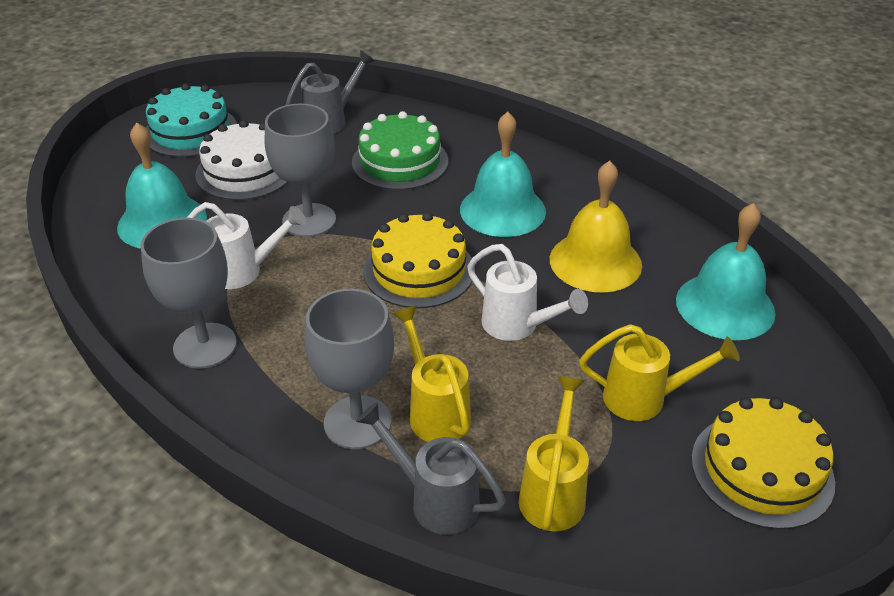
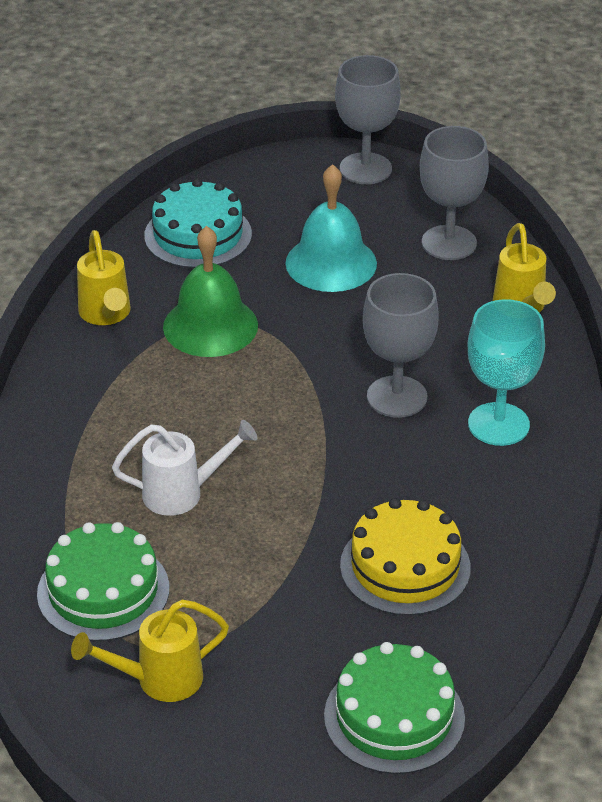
green bell: 0 -> 1
green cake: 1 -> 2
grey watering can: 2 -> 0
turquoise bell: 3 -> 1
turquoise goblet: 0 -> 1
white cake: 1 -> 0
white watering can: 2 -> 1
yellow bell: 1 -> 0
yellow cake: 2 -> 1

